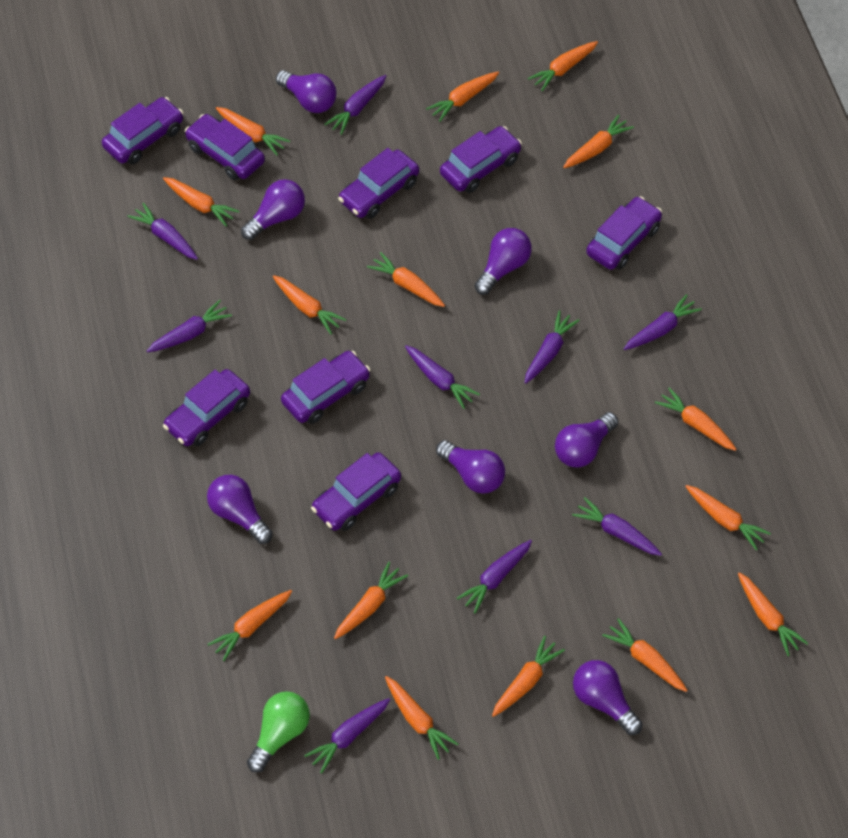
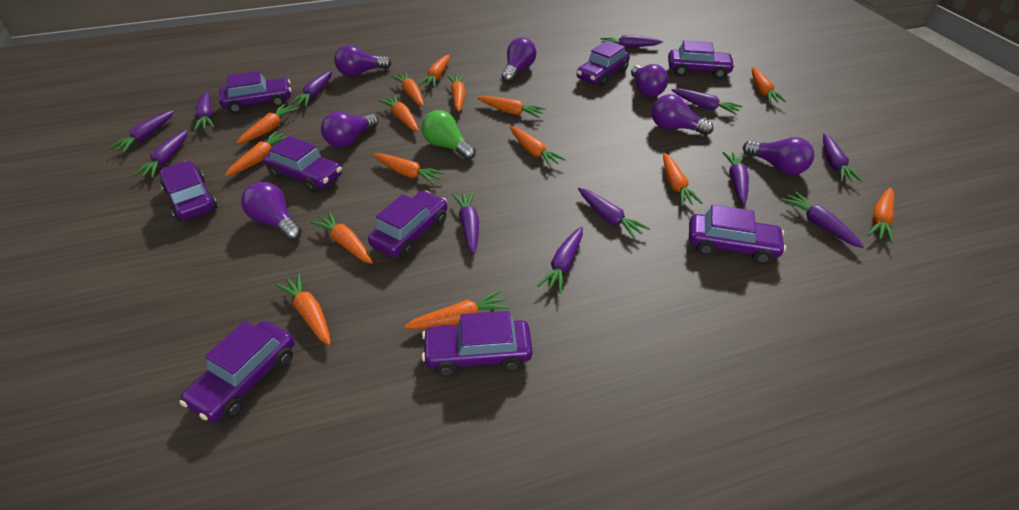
purple car: 8 -> 9
purple carrot: 9 -> 12

